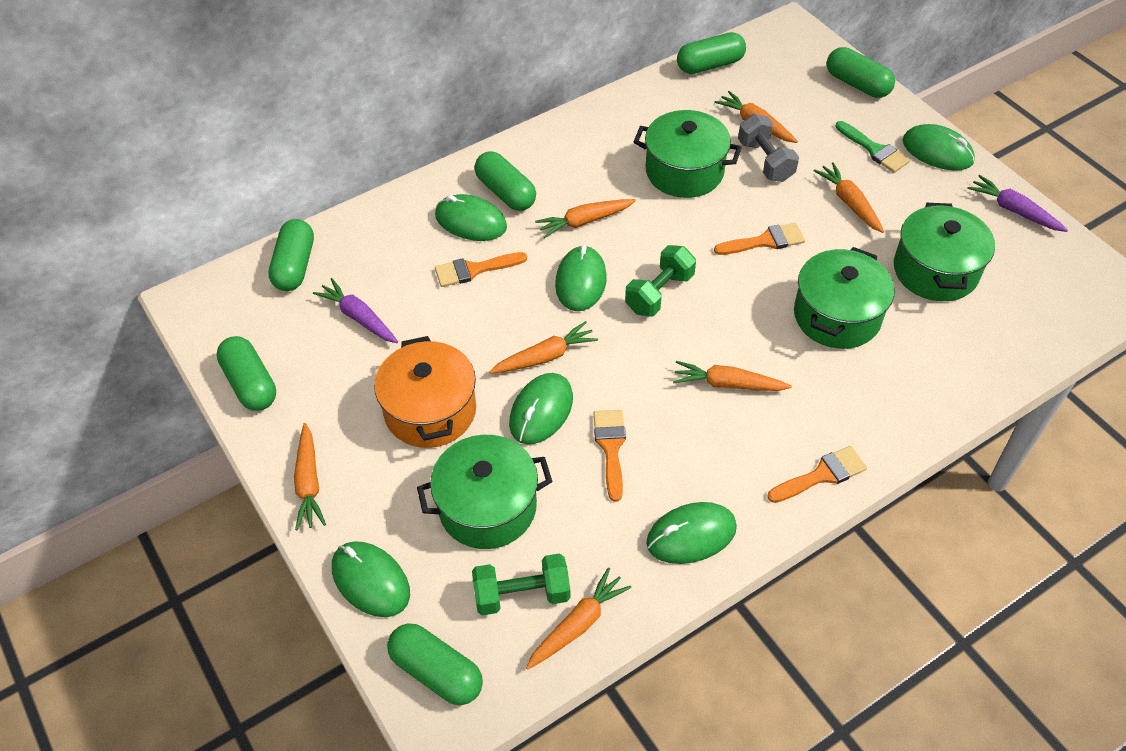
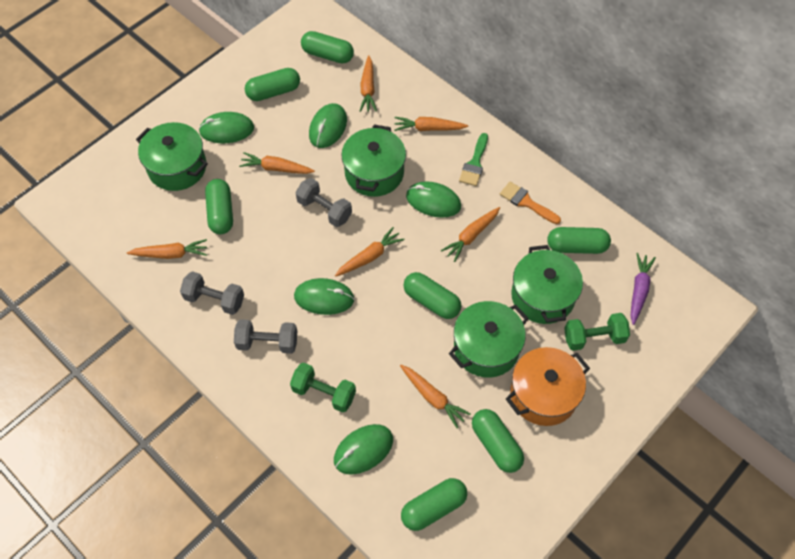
green capsule: 6 -> 7
green mouse: 6 -> 5
grey dumbbell: 1 -> 3
orange brush: 4 -> 1
purple carrot: 2 -> 1

